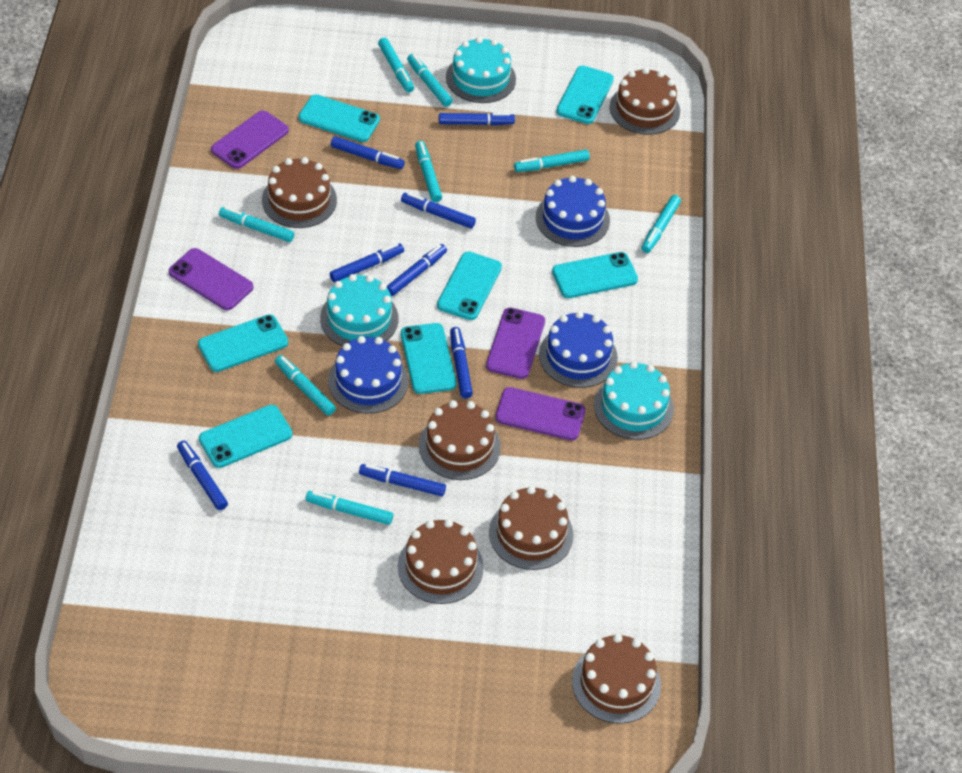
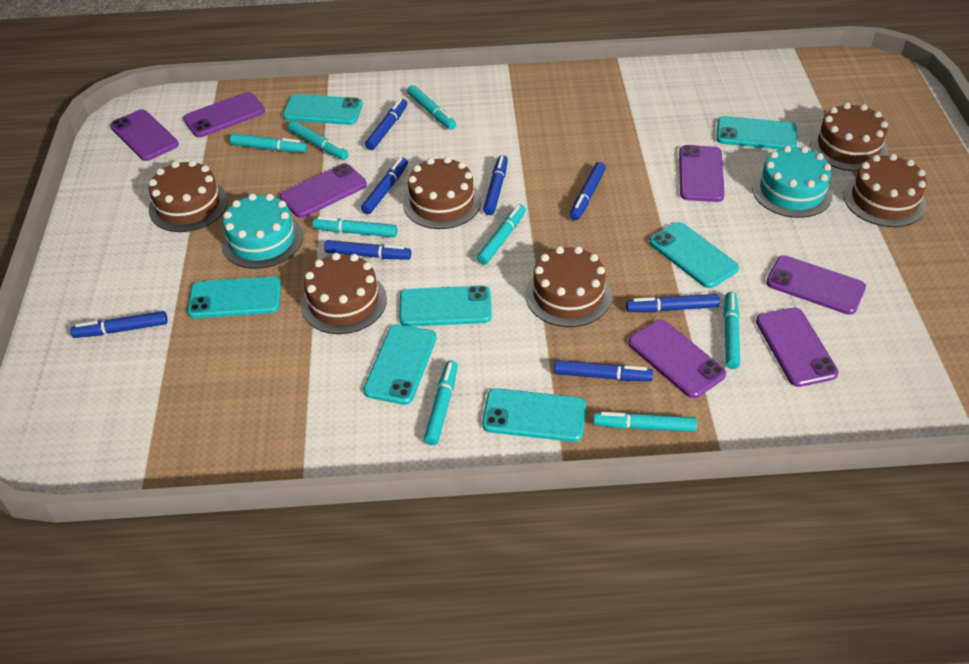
blue cake: 3 -> 0
purple phone: 4 -> 7
turquoise cake: 3 -> 2

